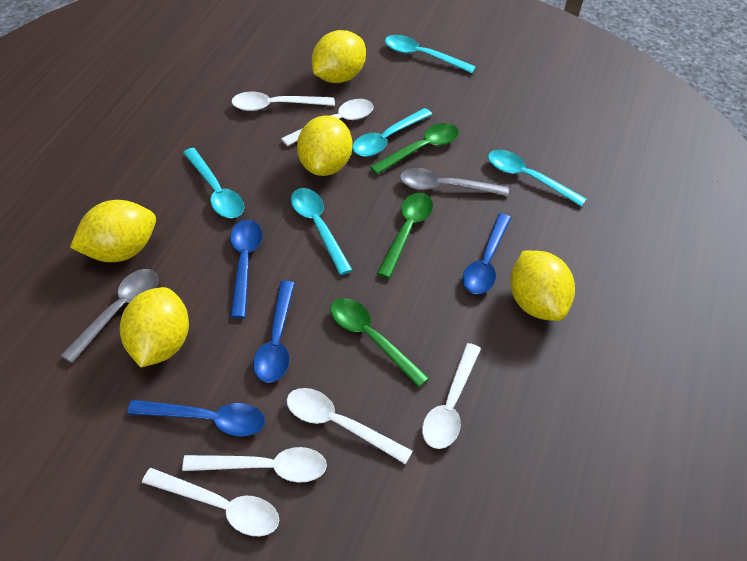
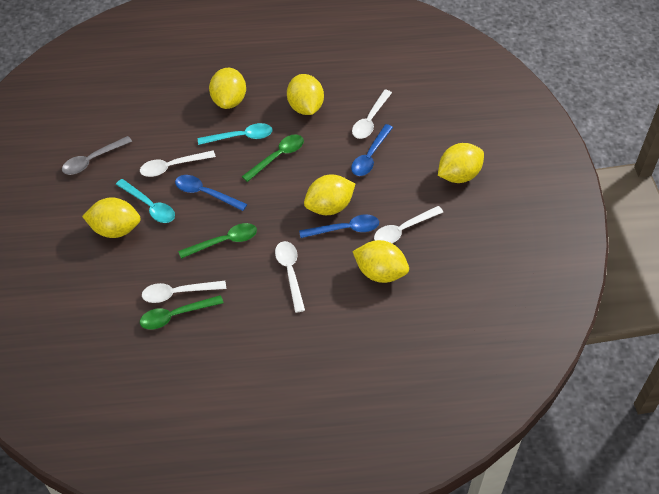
blue spoon: 4 -> 3
grey spoon: 2 -> 1
turquoise spoon: 5 -> 2
white spoon: 6 -> 5
yellow lemon: 5 -> 6

